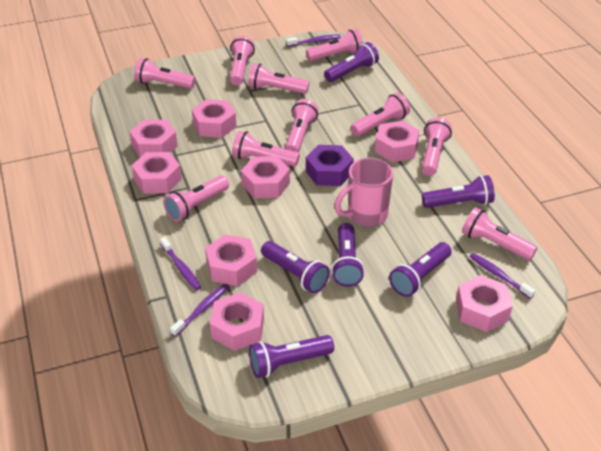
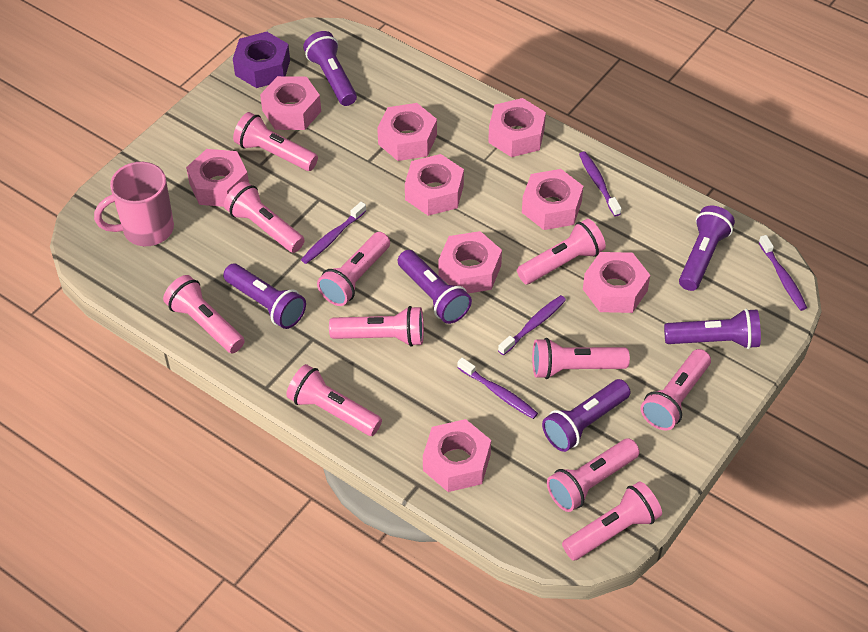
pink flashlight: 10 -> 11
pink nut: 8 -> 9
purple toothbrush: 4 -> 5

